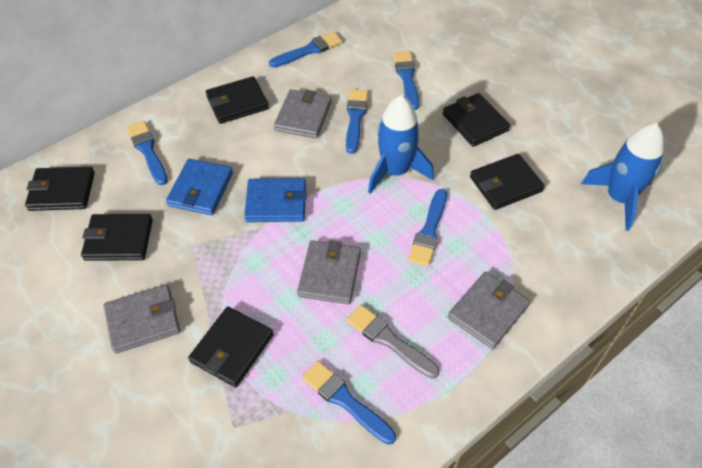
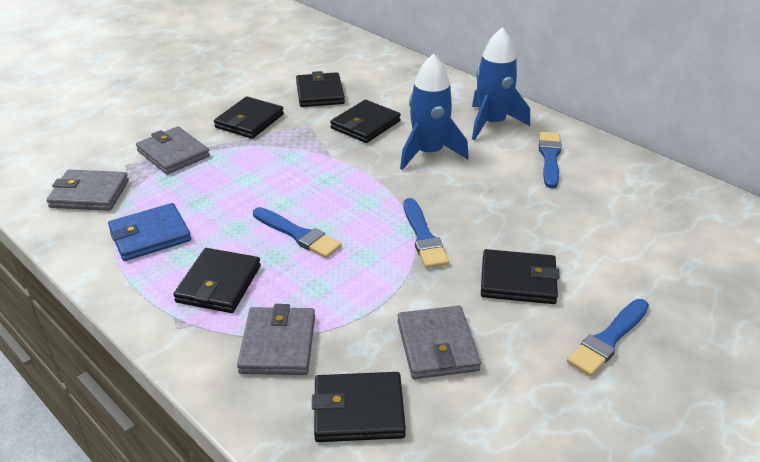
blue brush: 6 -> 4
blue wallet: 2 -> 1
grey brush: 1 -> 0

